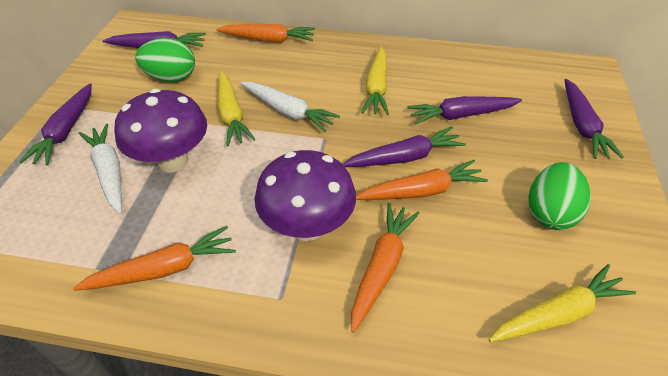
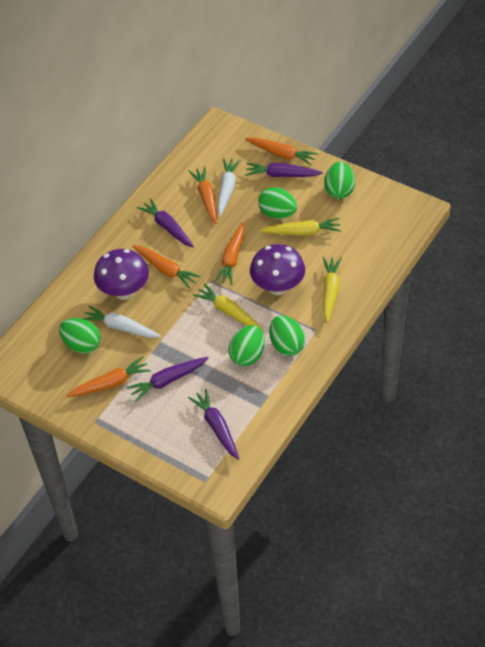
green egg: 2 -> 5
orange carrot: 4 -> 5
purple carrot: 5 -> 4

